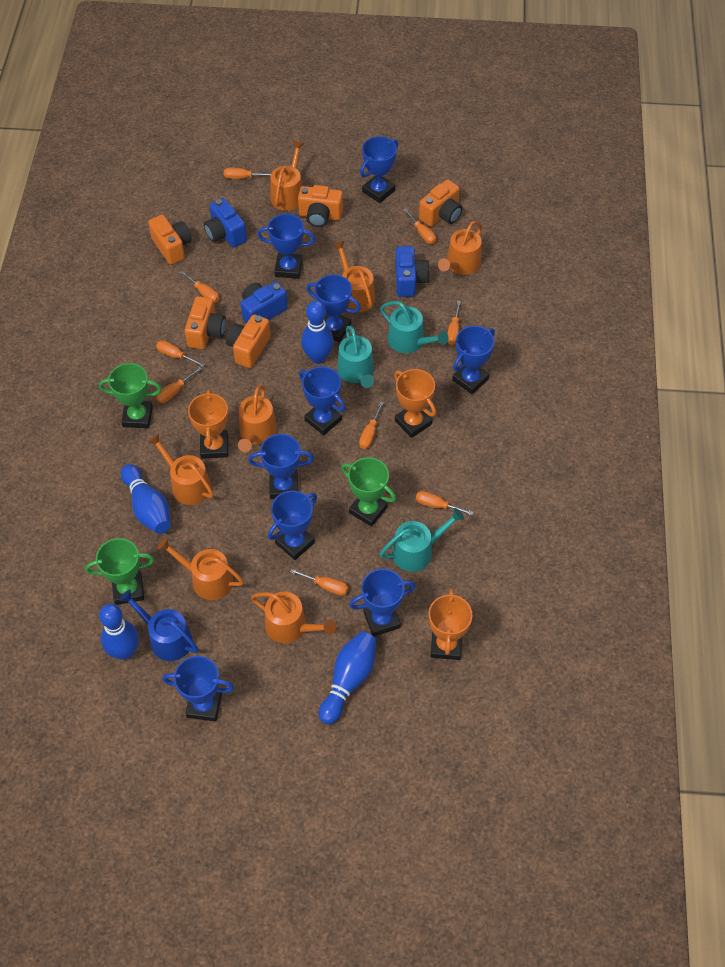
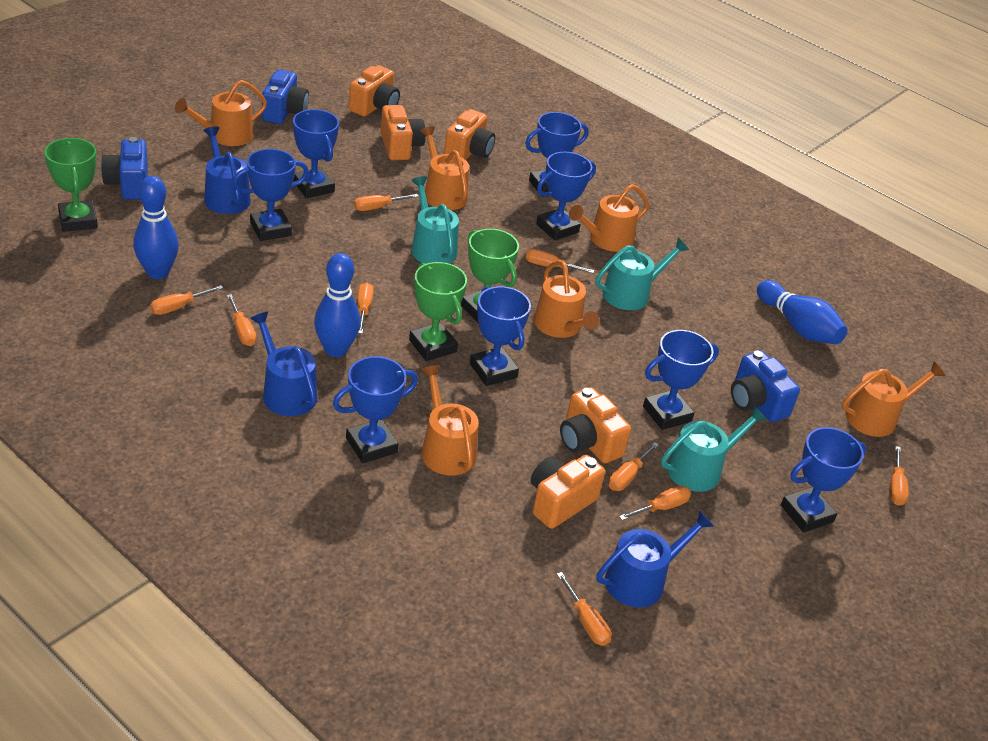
blue bowling pin: 4 -> 3
blue trophy: 9 -> 8
blue watering can: 1 -> 3
orange trophy: 3 -> 0
orange watering can: 7 -> 6

